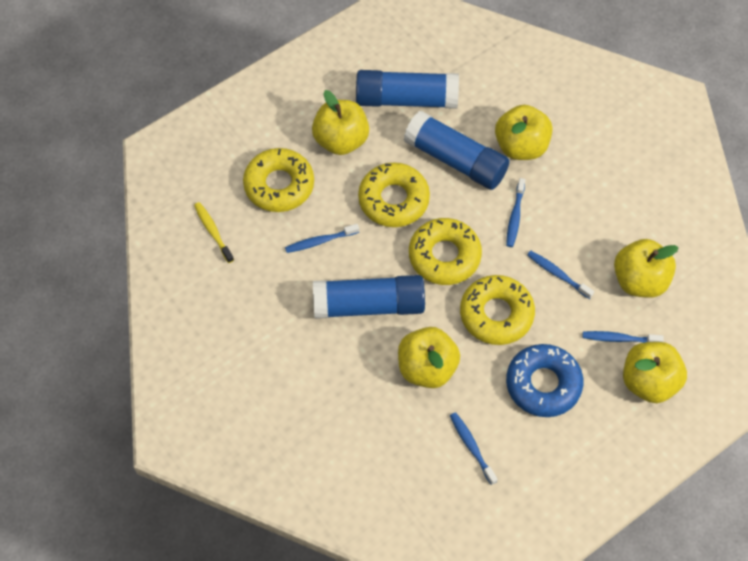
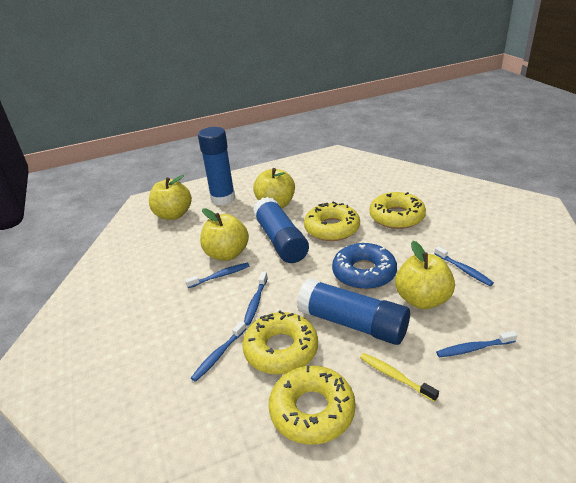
yellow apple: 5 -> 4

